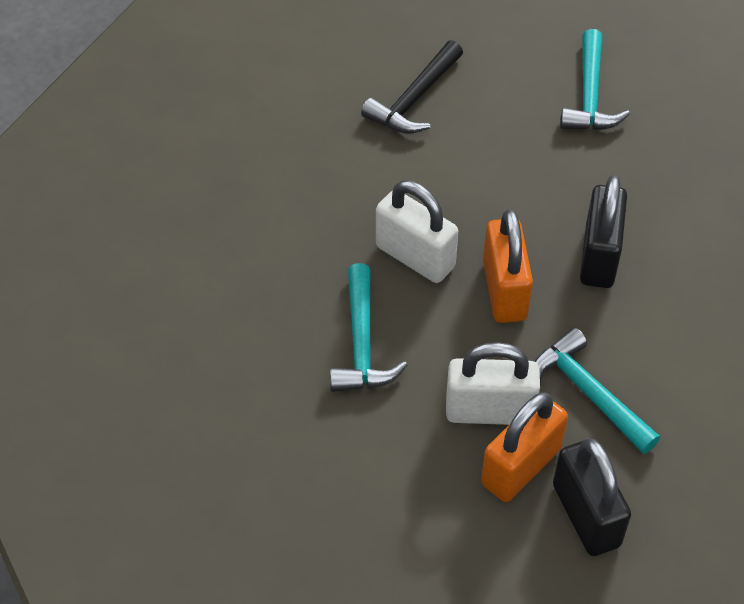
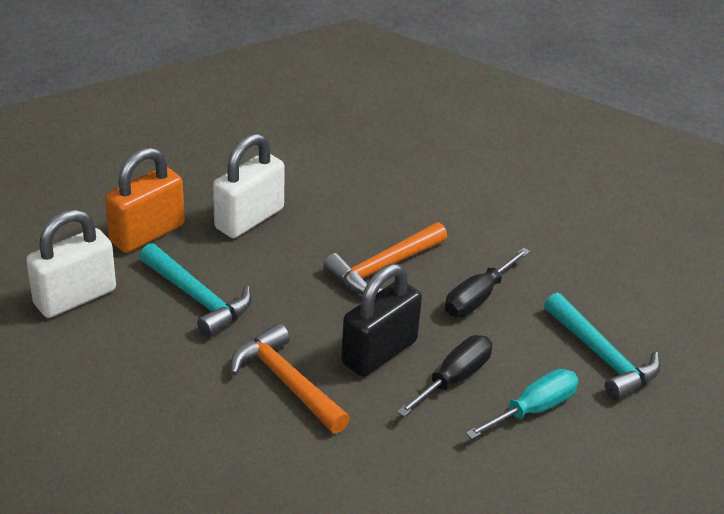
black hammer: 1 -> 0
black padlock: 2 -> 1
black screwdriver: 0 -> 2
orange hammer: 0 -> 2
orange padlock: 2 -> 1
turquoise hammer: 3 -> 2
turquoise screwdriver: 0 -> 1

